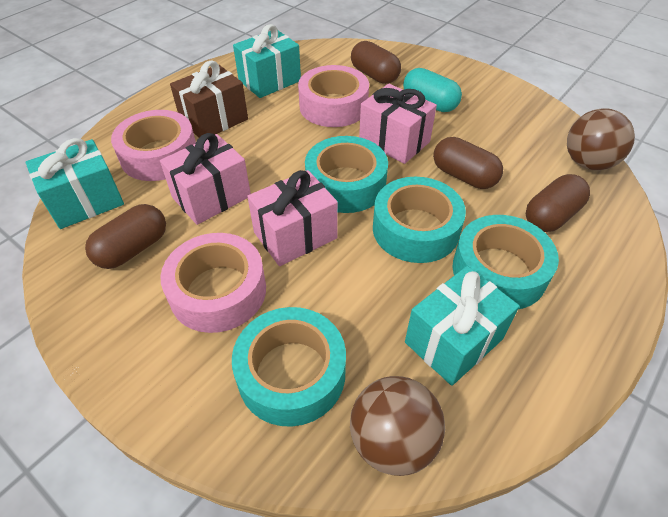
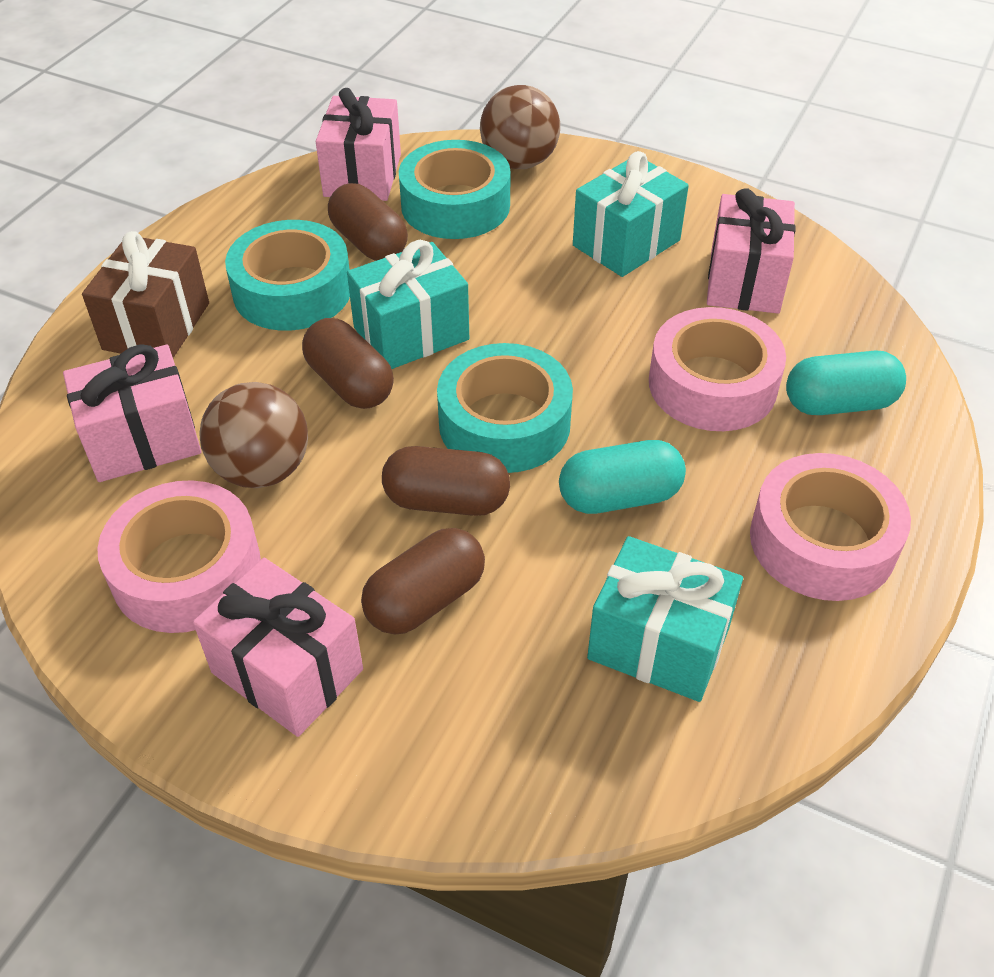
pink gift: 3 -> 4
turquoise capsule: 1 -> 2
turquoise tape: 4 -> 3

